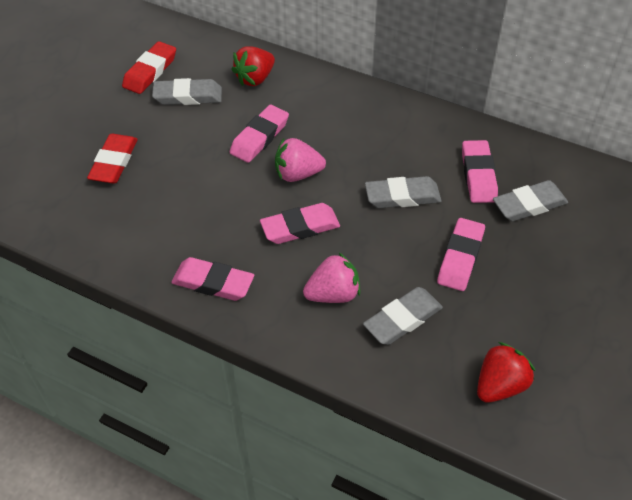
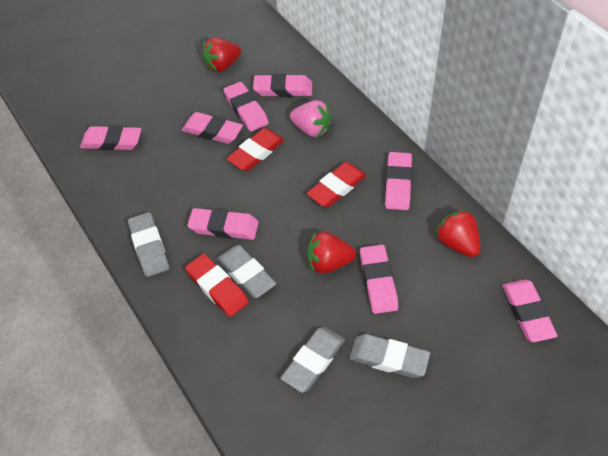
pink eraser: 5 -> 8
pink strawberry: 2 -> 1
red eraser: 2 -> 3
red strawberry: 2 -> 3

